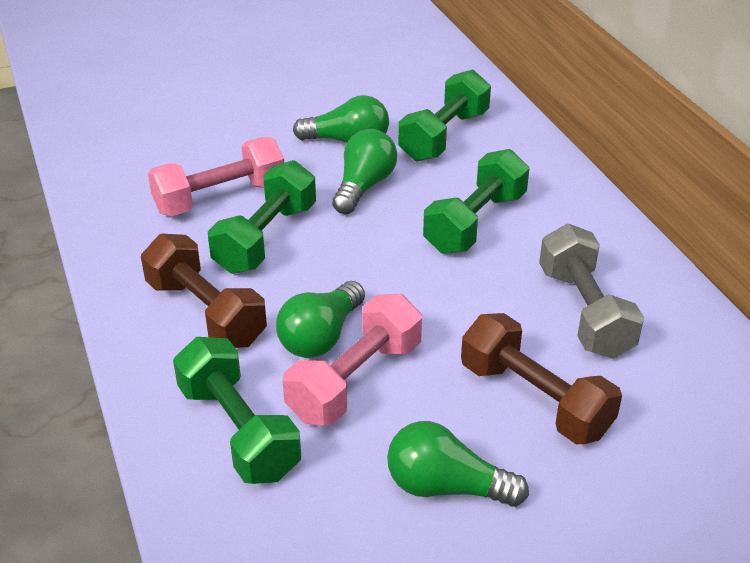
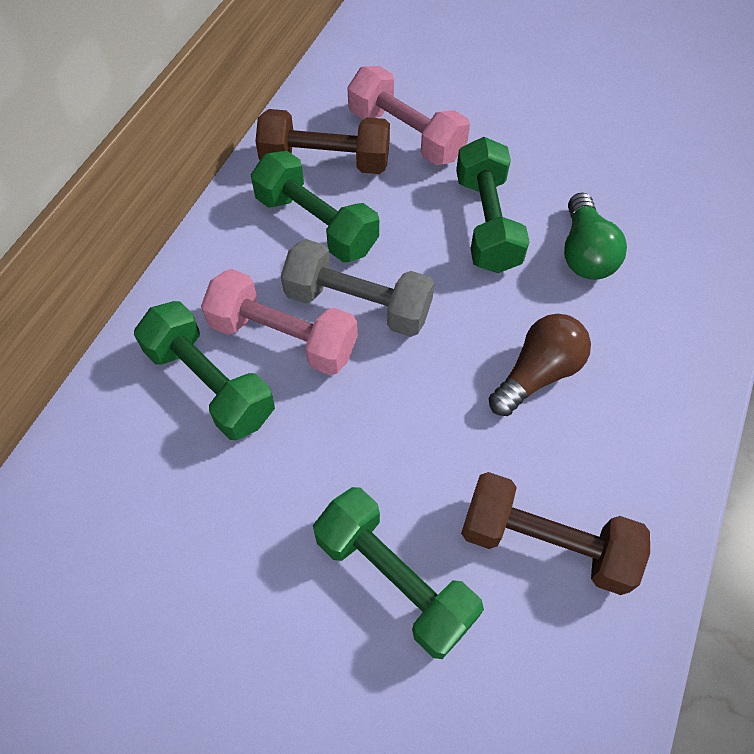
brown light bulb: 0 -> 1
green light bulb: 4 -> 1

